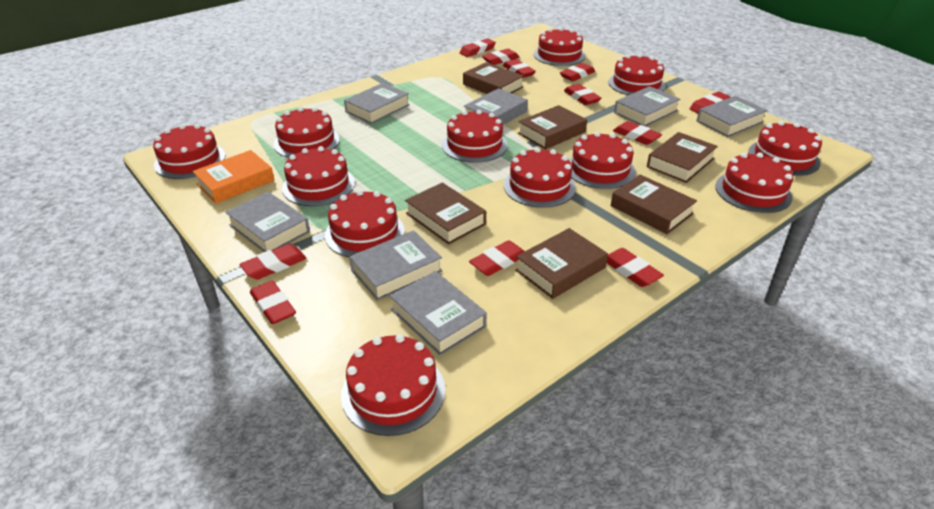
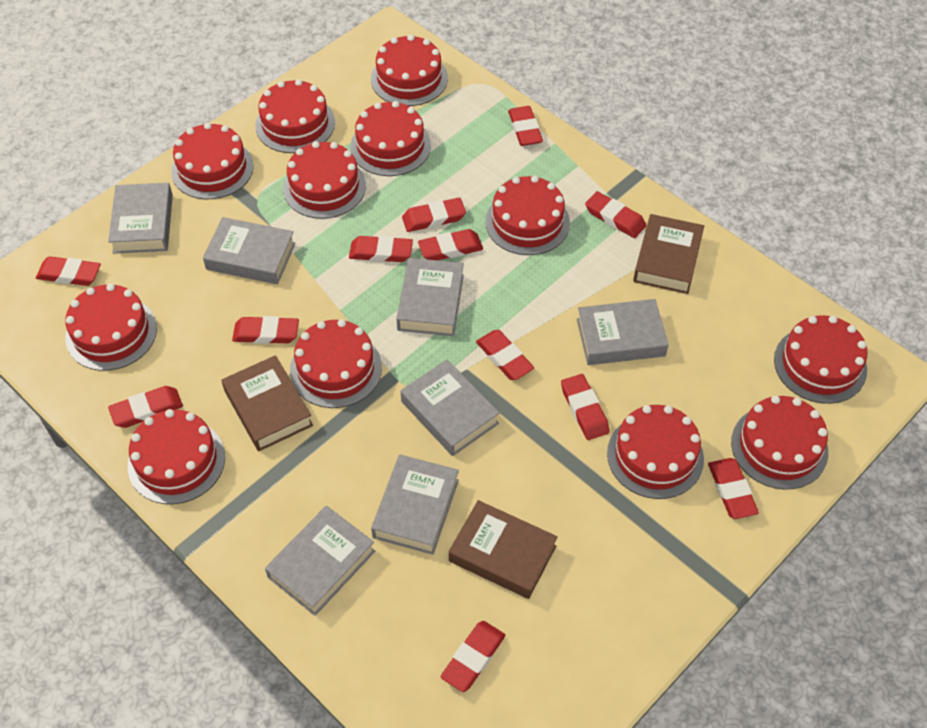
brown book: 6 -> 3
orange book: 1 -> 0
red eraser: 11 -> 12

